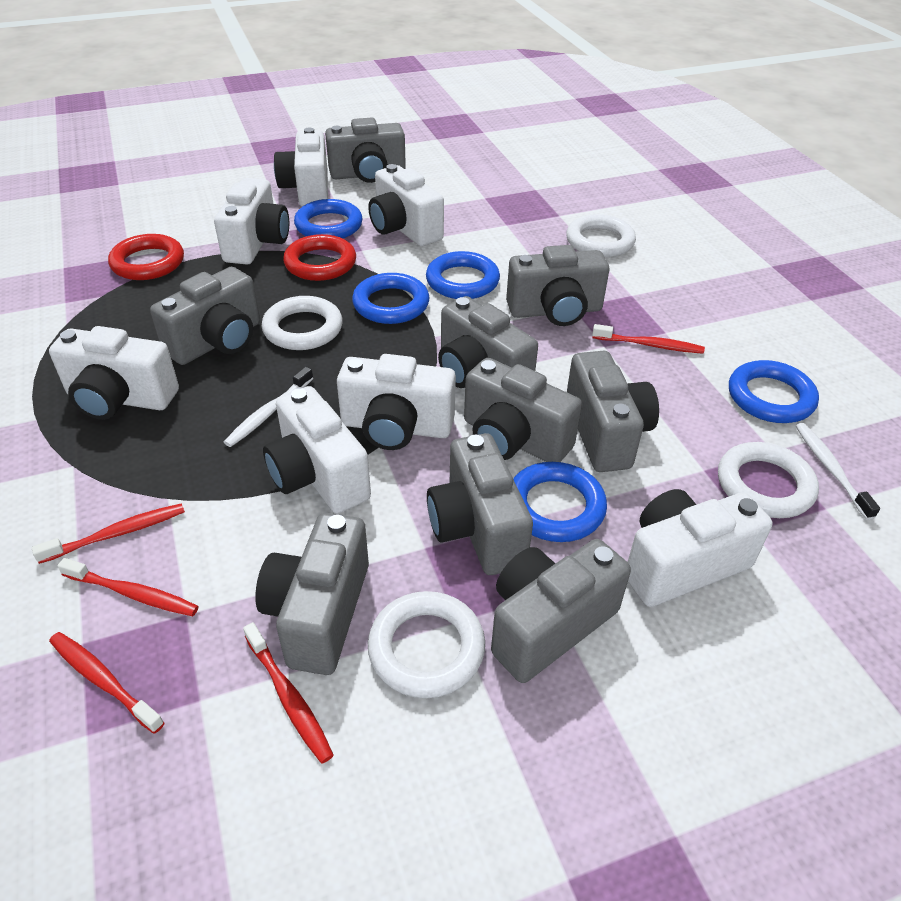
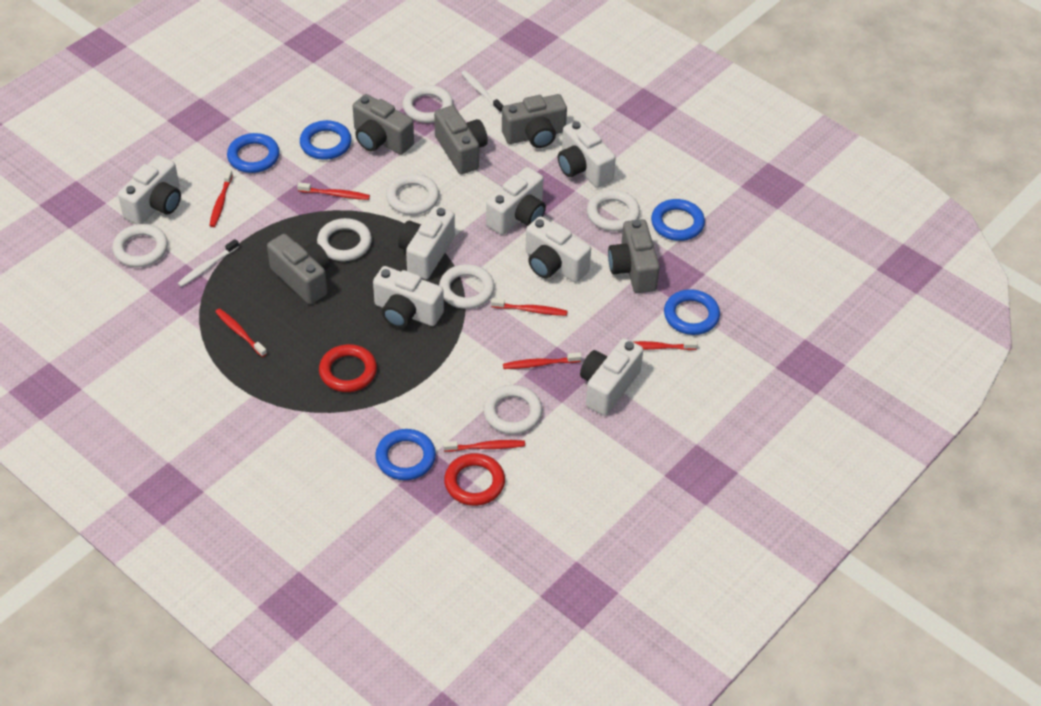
grey camera: 9 -> 5
red toothbrush: 5 -> 7
white ring: 4 -> 7

